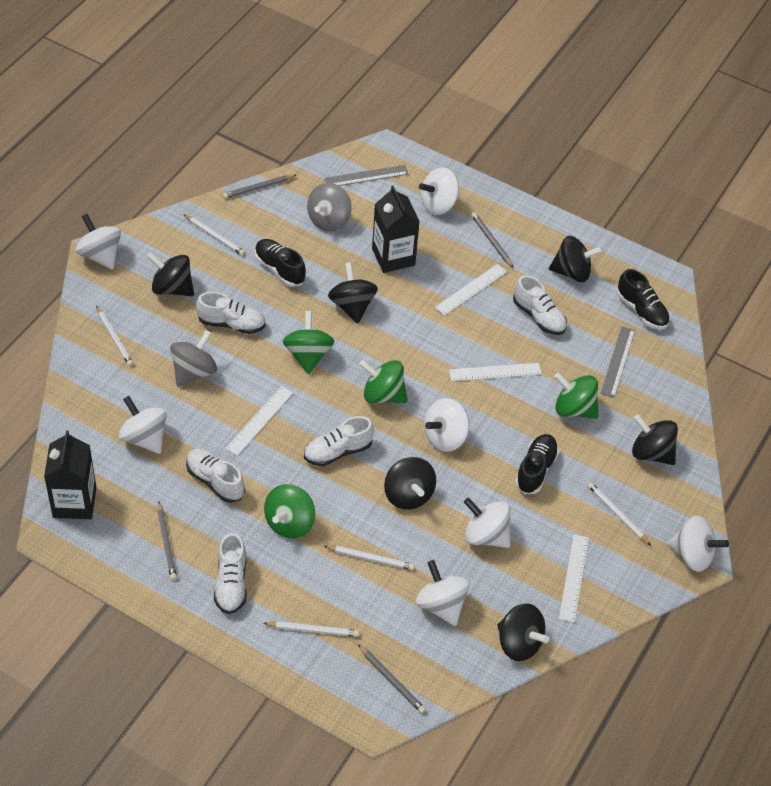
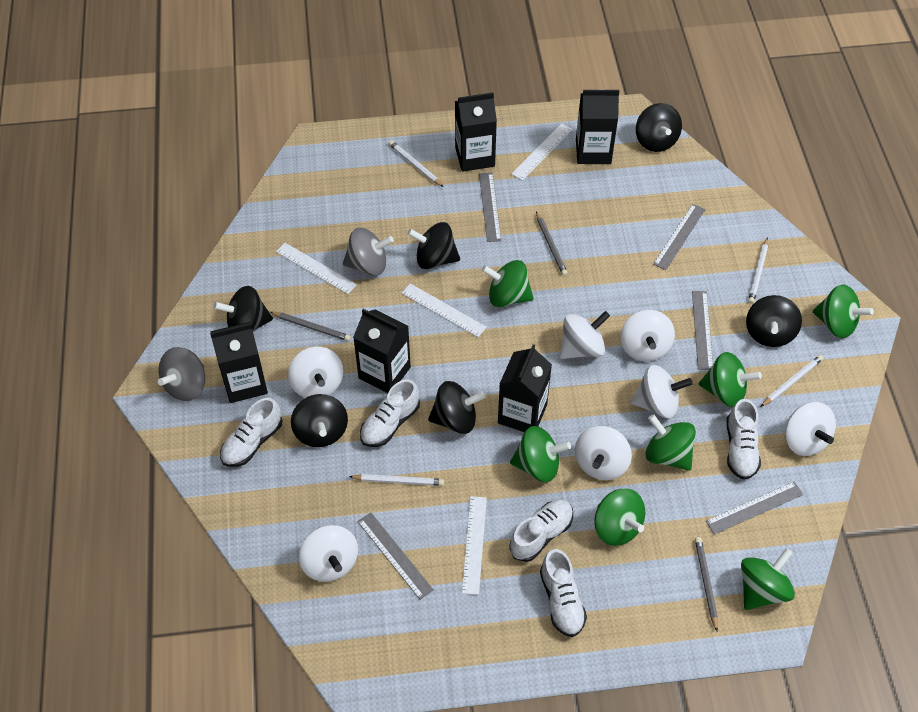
black carton: 2 -> 5
black shoe: 3 -> 0
green spinning top: 4 -> 7
grey pencil: 4 -> 3
grey ruler: 2 -> 5
white pencil: 5 -> 4

